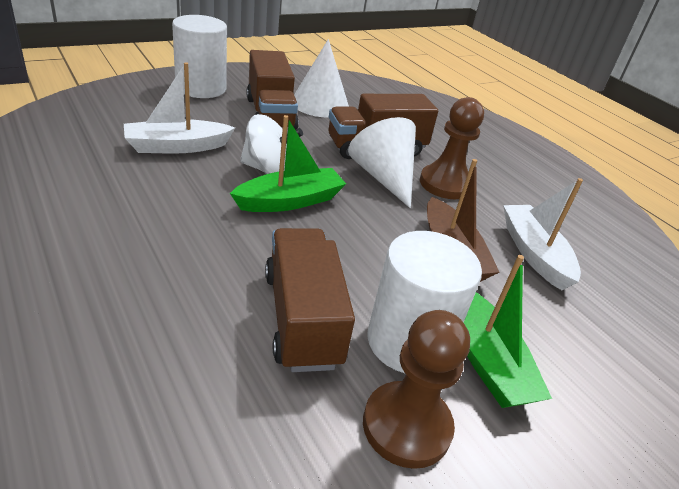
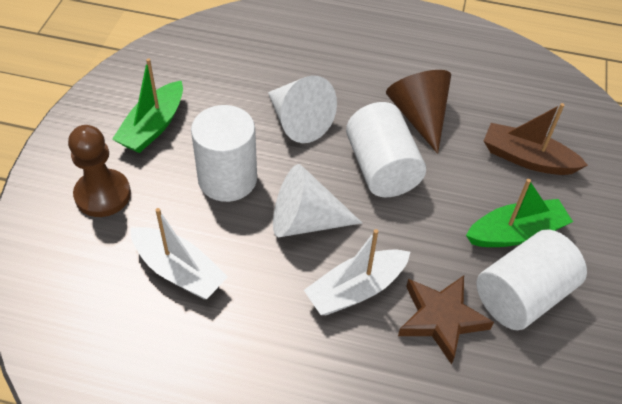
brown cone: 0 -> 1
brown pawn: 2 -> 1
brown star: 0 -> 1
brown truck: 3 -> 0
white cylinder: 2 -> 3
white spinning top: 1 -> 0

